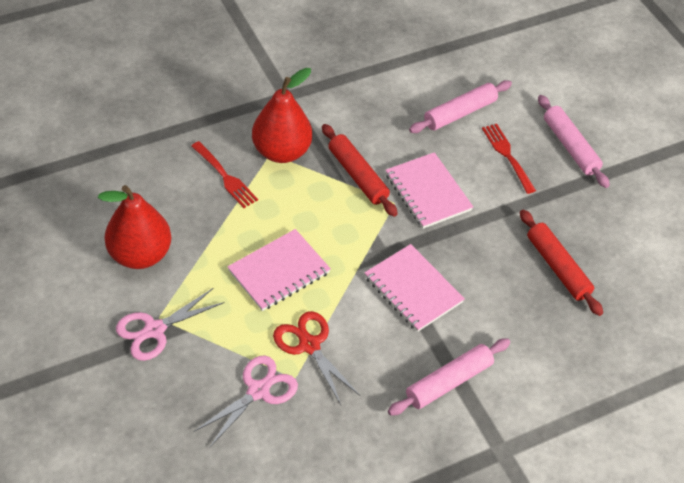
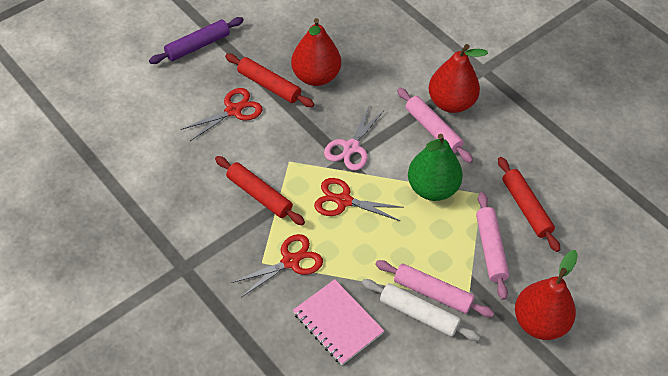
green pear: 0 -> 1
pink notebook: 3 -> 1
pink scissors: 2 -> 1
purple rolling pin: 0 -> 1
red fork: 2 -> 0
red pear: 2 -> 3
red rolling pin: 2 -> 3
red scissors: 1 -> 3
white rolling pin: 0 -> 1

